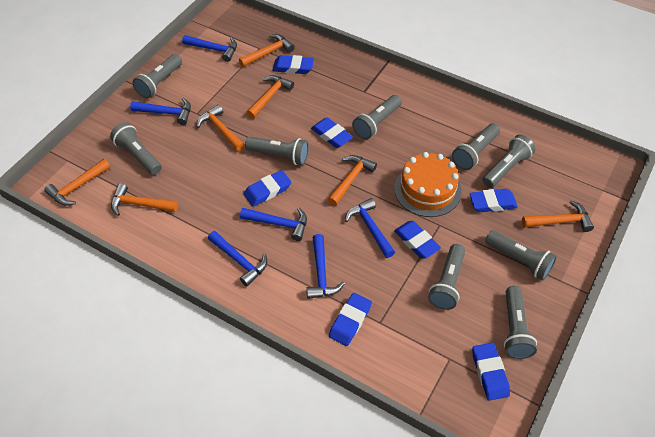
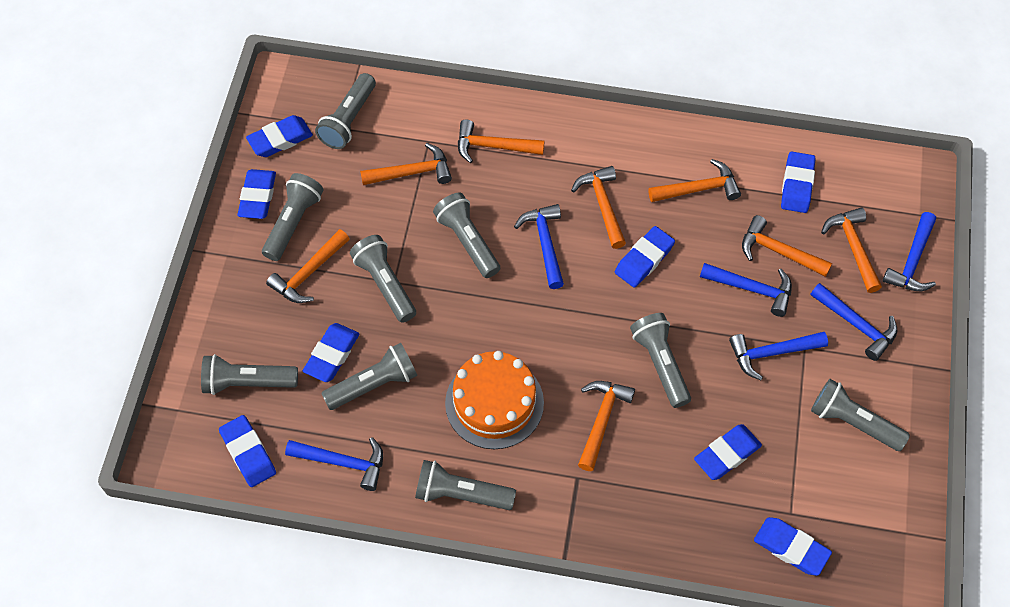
blue eraser: 7 -> 8
orange hammer: 7 -> 8

